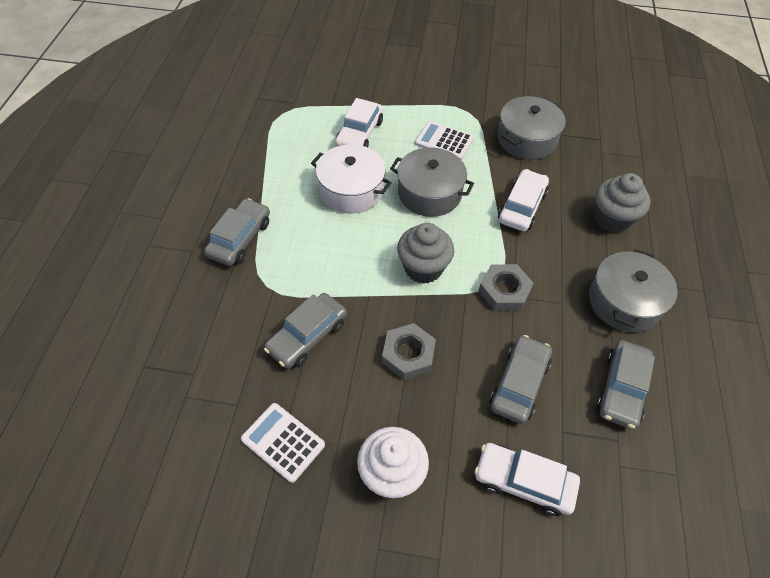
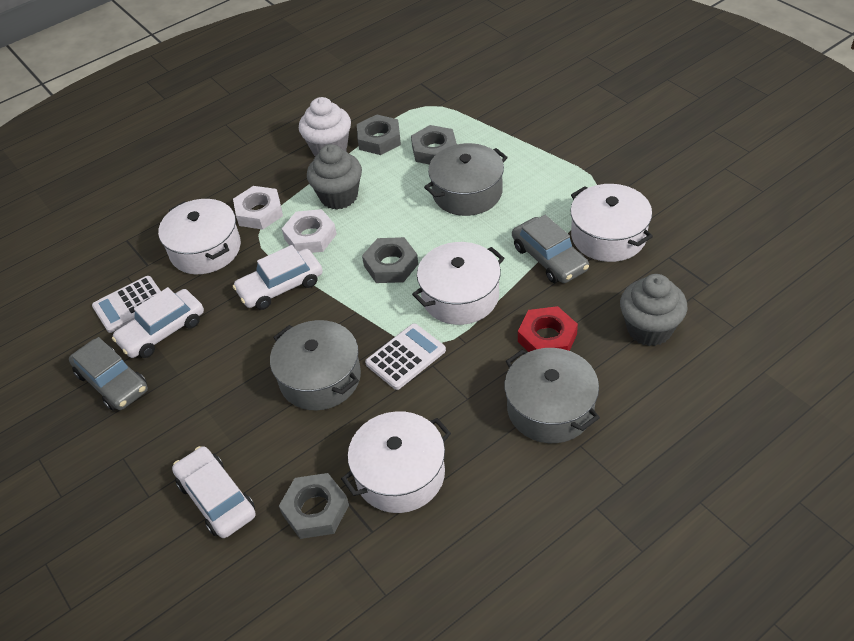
grey car: 4 -> 2
grey nut: 2 -> 4
red nut: 0 -> 1
white nut: 0 -> 2
white pot: 1 -> 4

